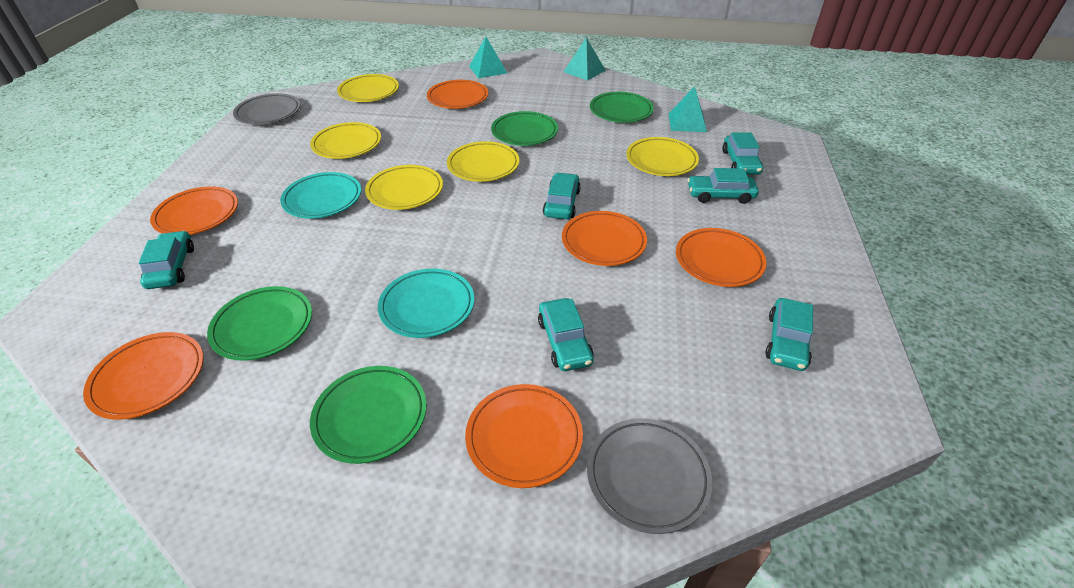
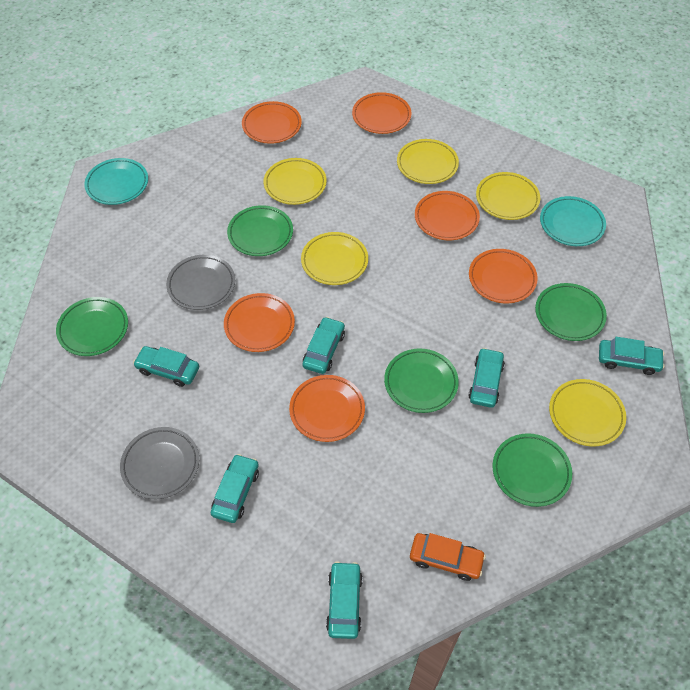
green plate: 4 -> 5
orange car: 0 -> 1
turquoise pyramid: 3 -> 0

